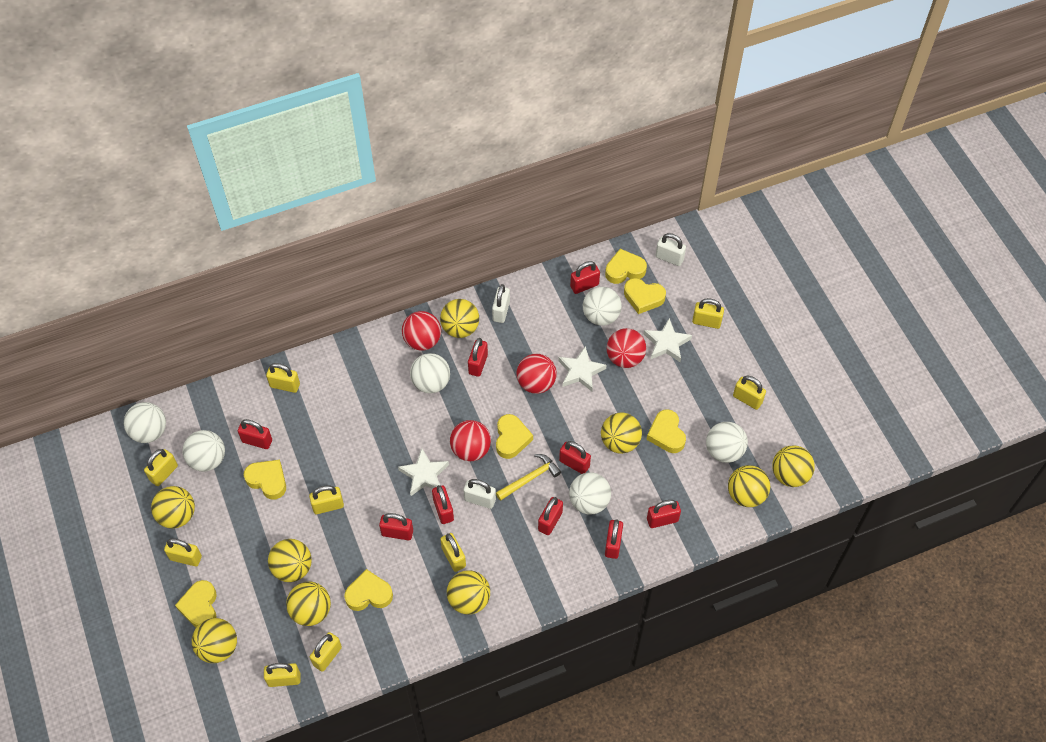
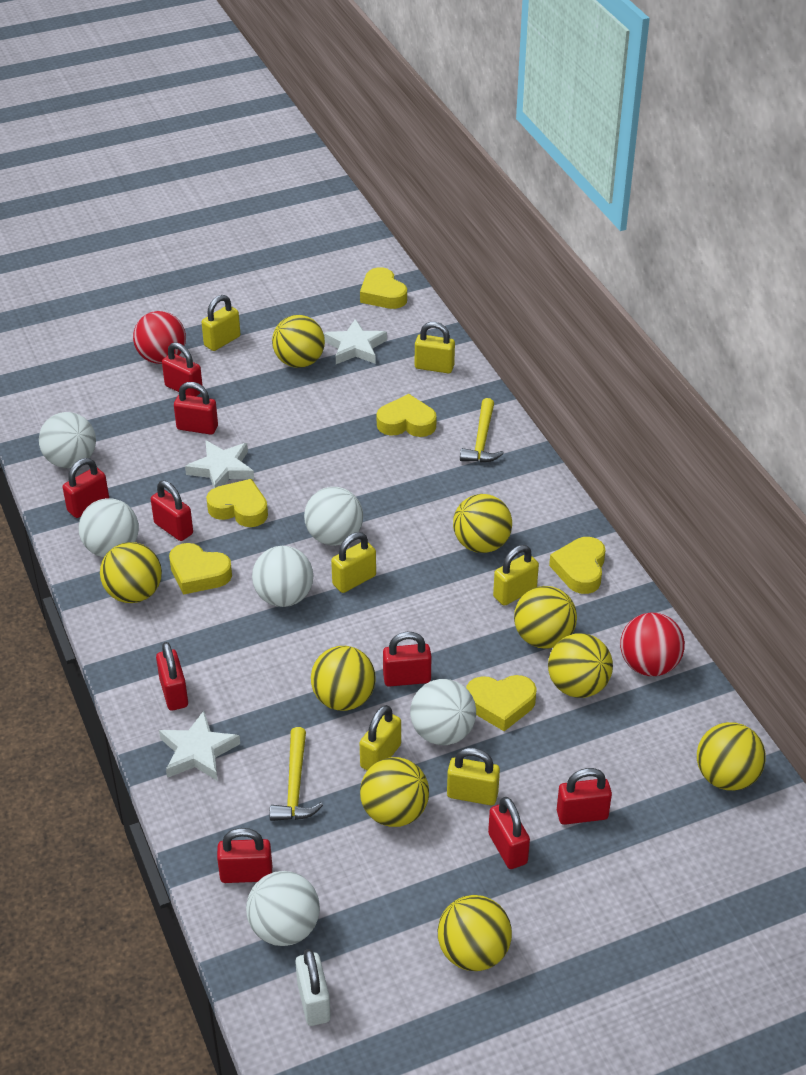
red ball: 4 -> 2
white padlock: 3 -> 1
yellow hammer: 1 -> 2
yellow heart: 7 -> 6
yellow padlock: 9 -> 6

